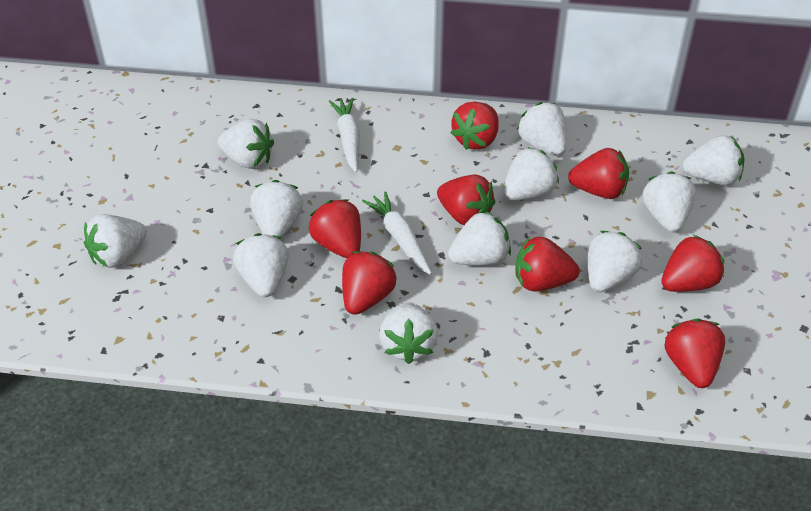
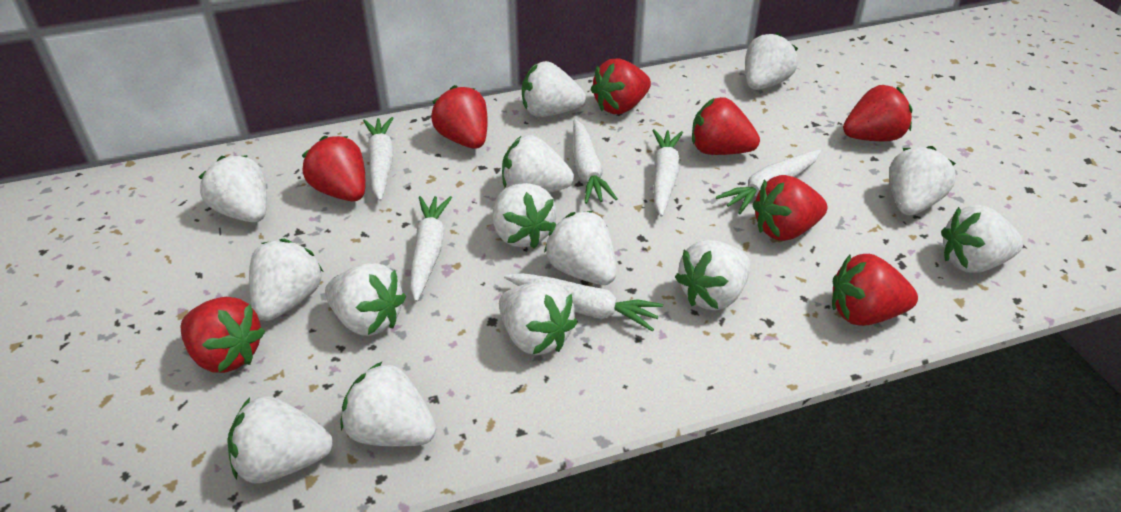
white carrot: 2 -> 6
white strawberry: 11 -> 14

